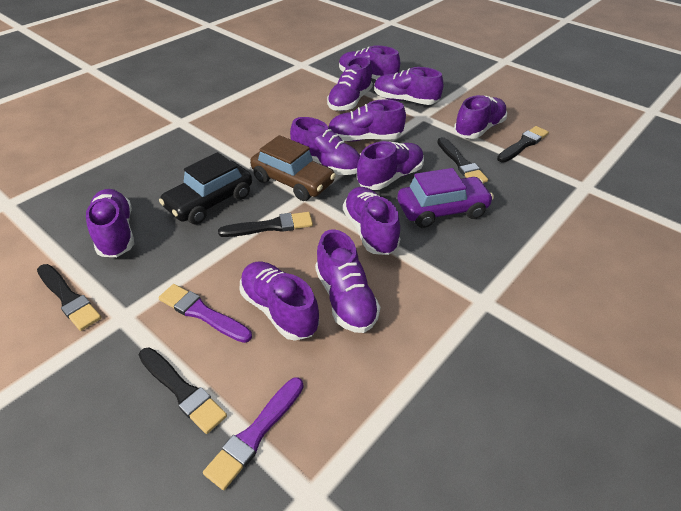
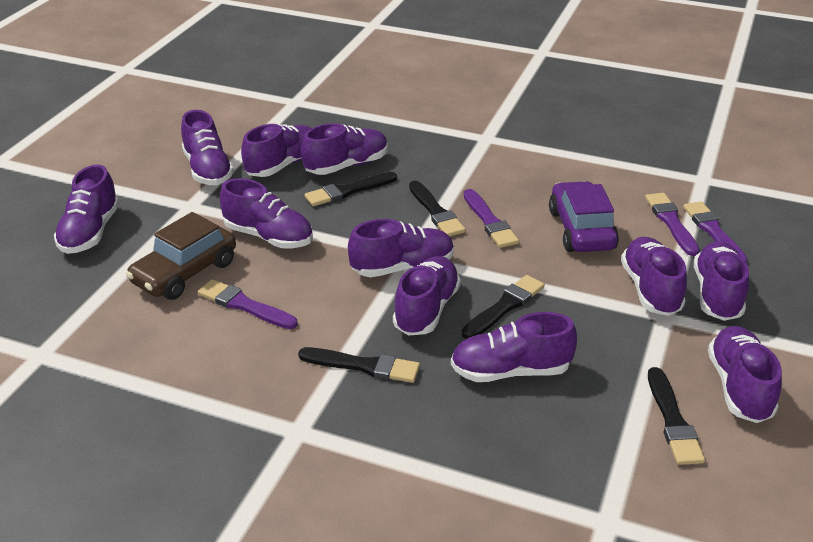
black car: 1 -> 0
purple brush: 2 -> 4

